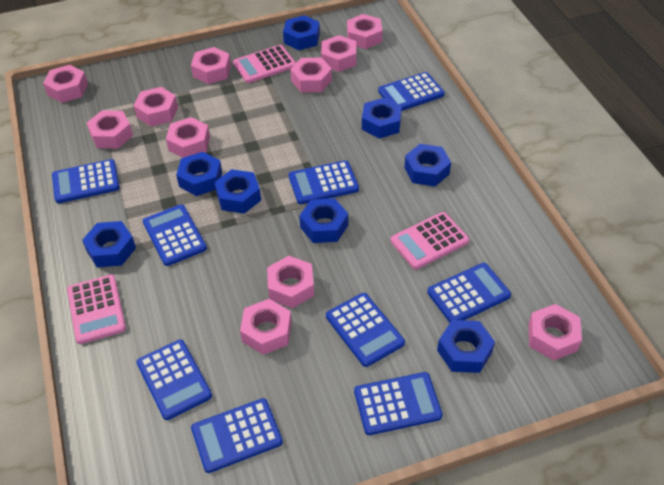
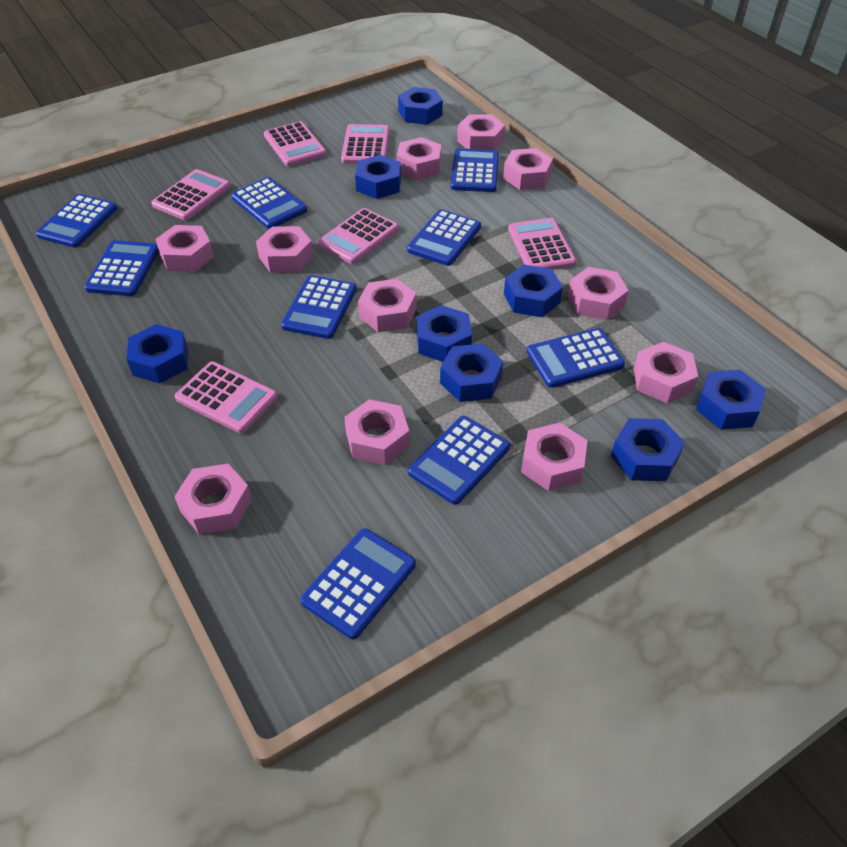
pink calculator: 3 -> 6

